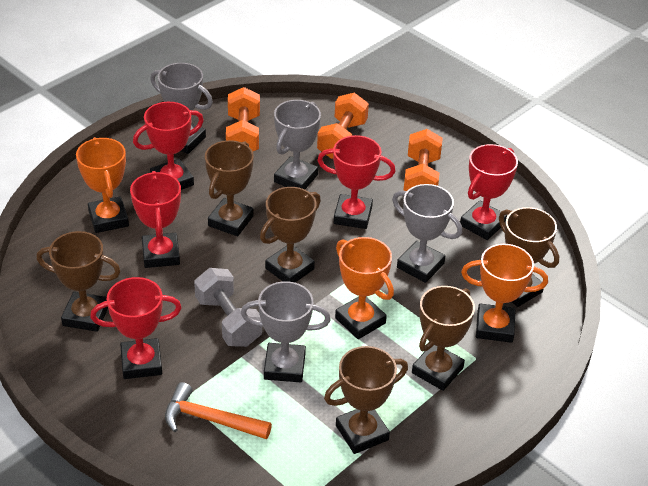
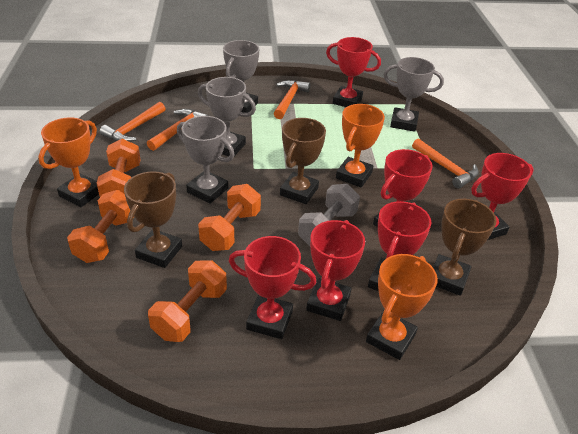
brown trophy: 6 -> 3
orange dumbbell: 3 -> 4
orange hammer: 1 -> 4
red trophy: 5 -> 6

